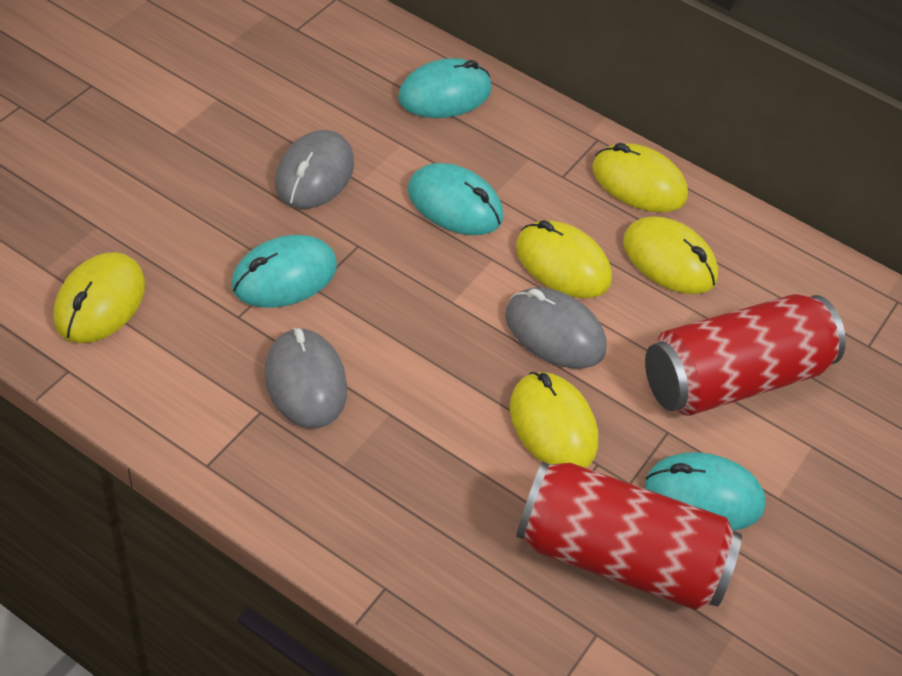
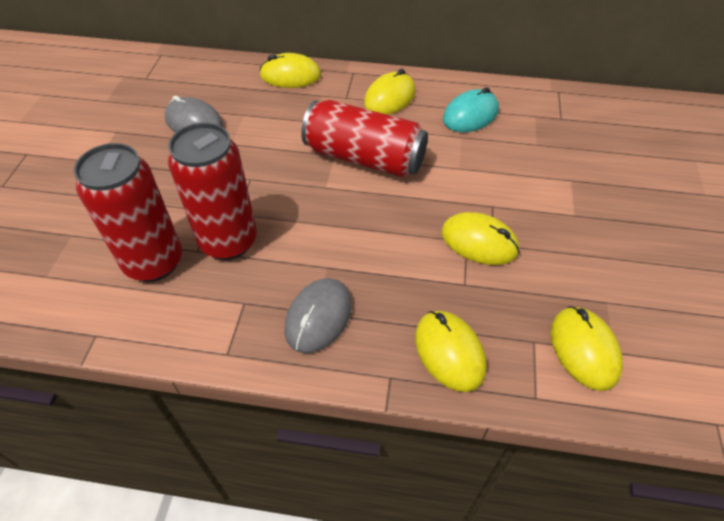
grey mouse: 3 -> 2
red can: 2 -> 3
turquoise mouse: 4 -> 1

